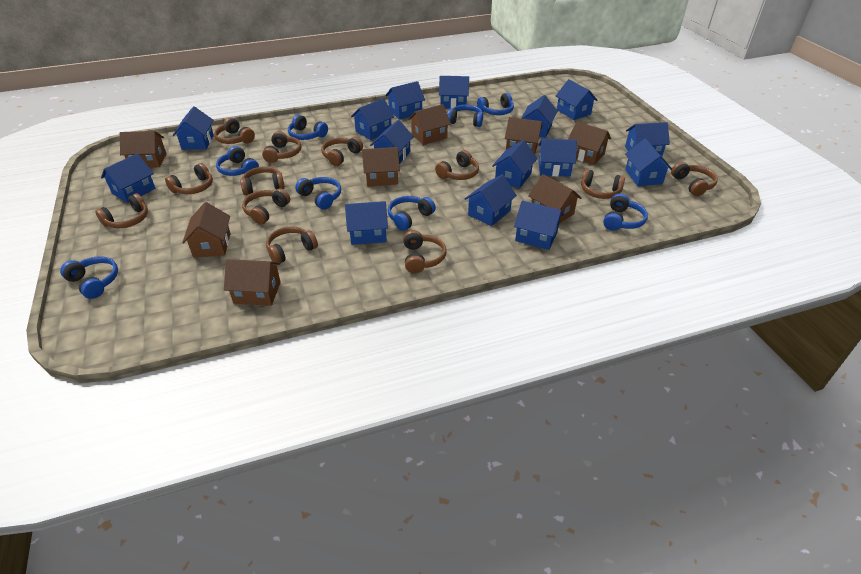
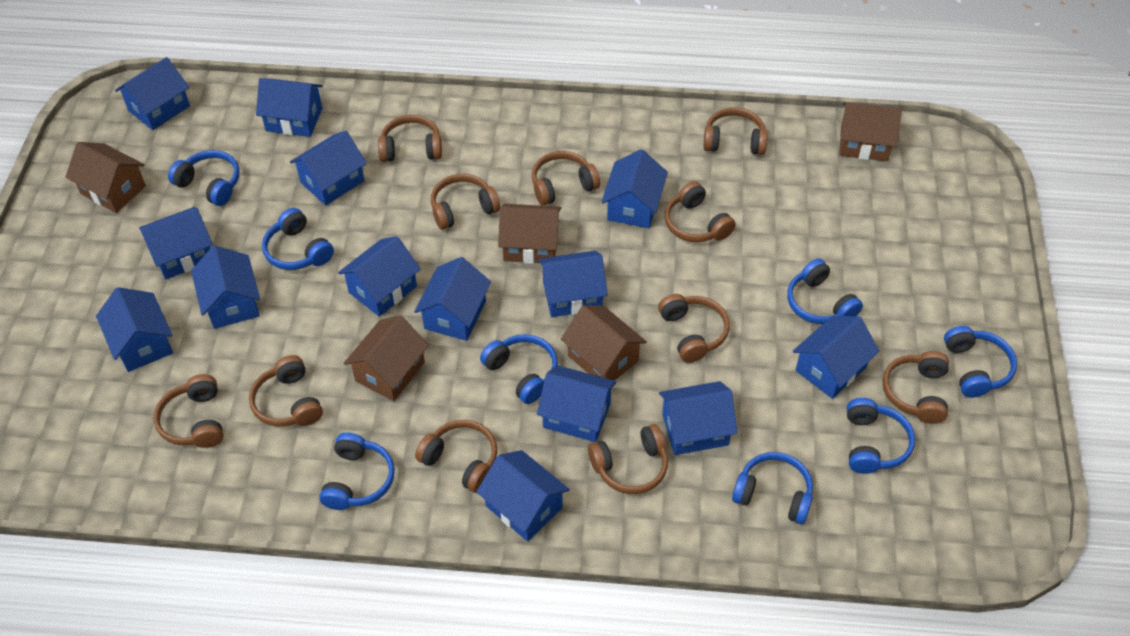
blue house: 15 -> 14
brown headphones: 12 -> 11
brown house: 8 -> 5

